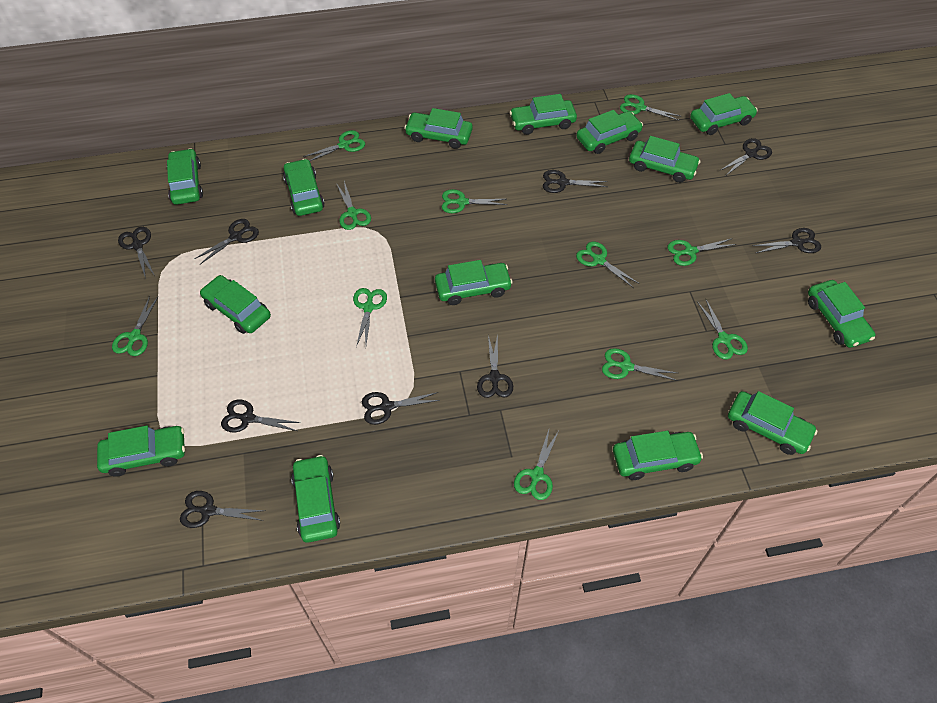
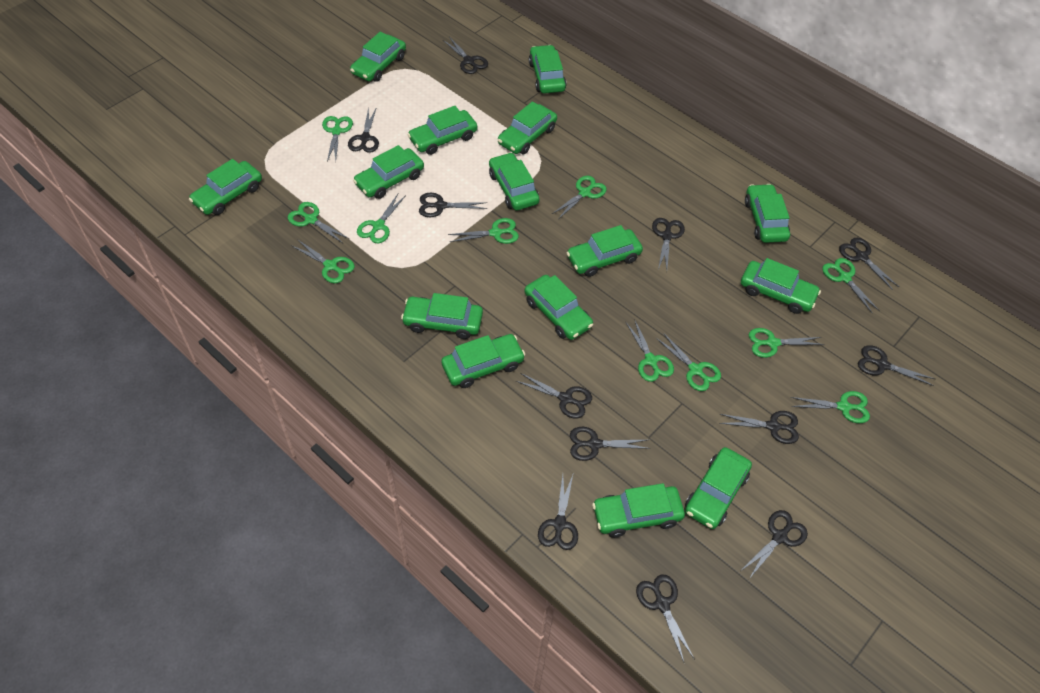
black scissors: 9 -> 12
green car: 14 -> 15

